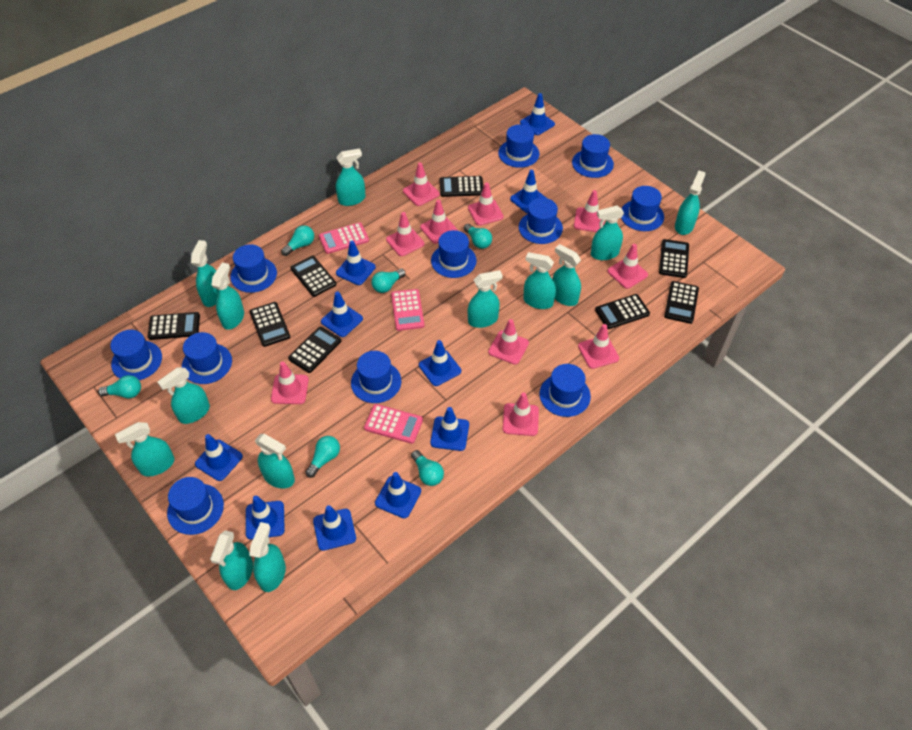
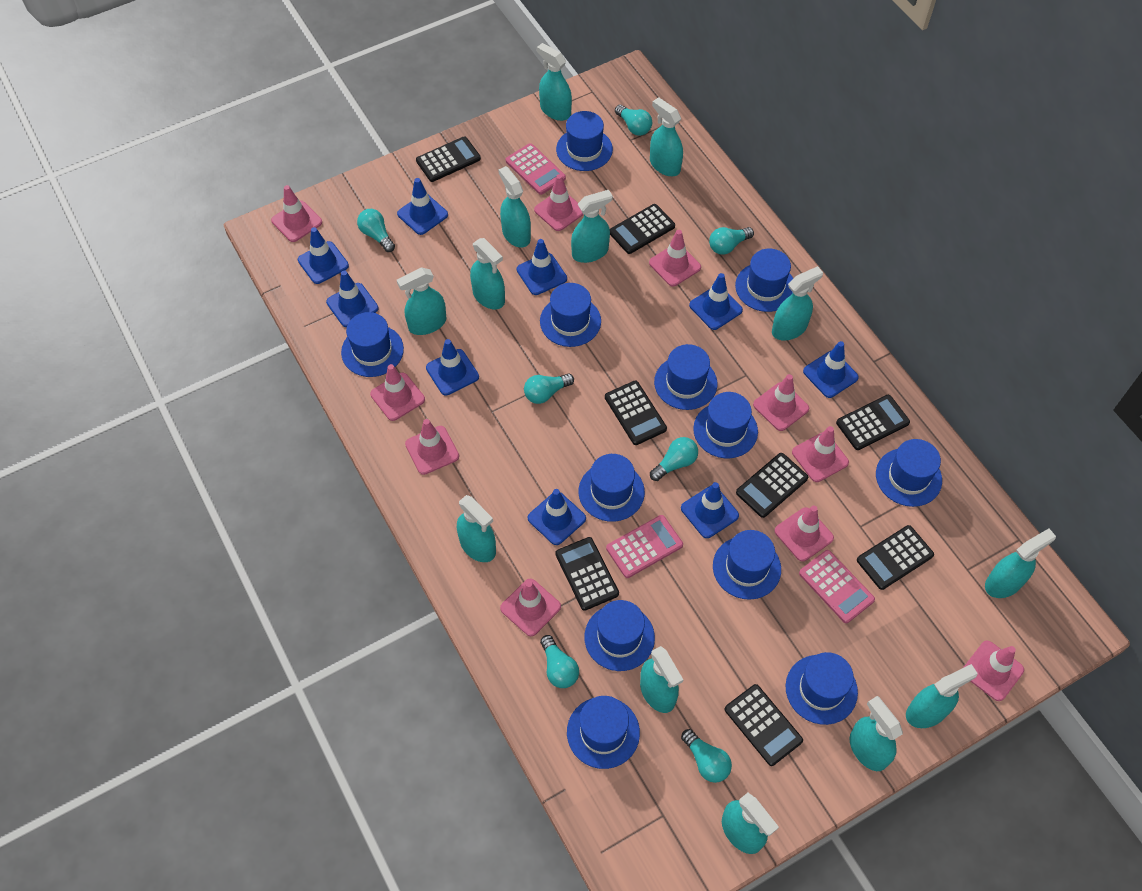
blue hat: 11 -> 12
blue traffic cone: 10 -> 9
turquoise light bulb: 6 -> 7

